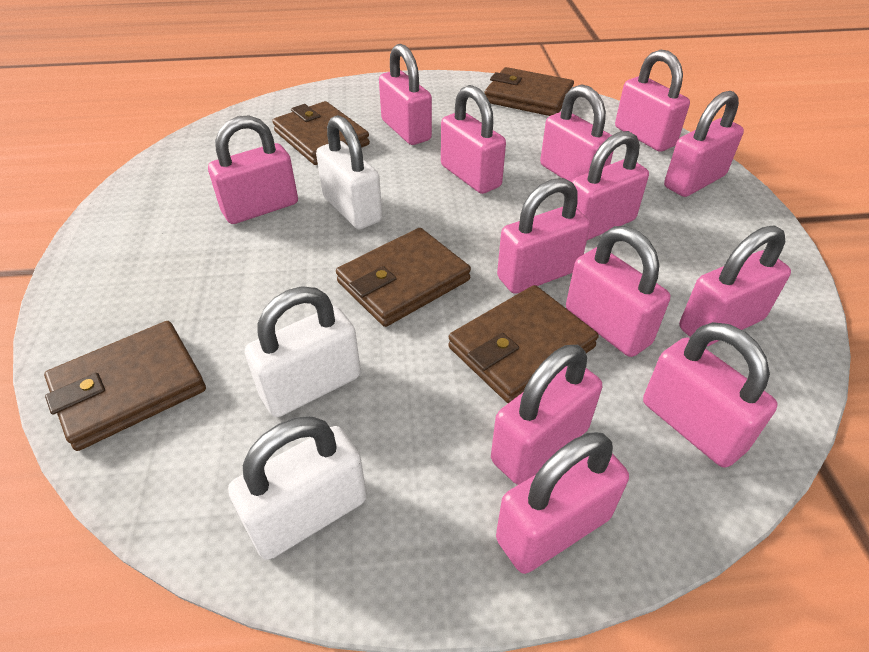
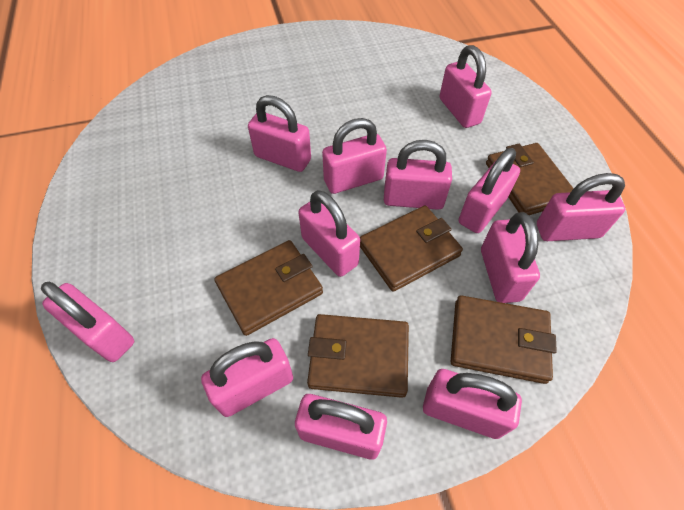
pink padlock: 13 -> 12
white padlock: 3 -> 0

